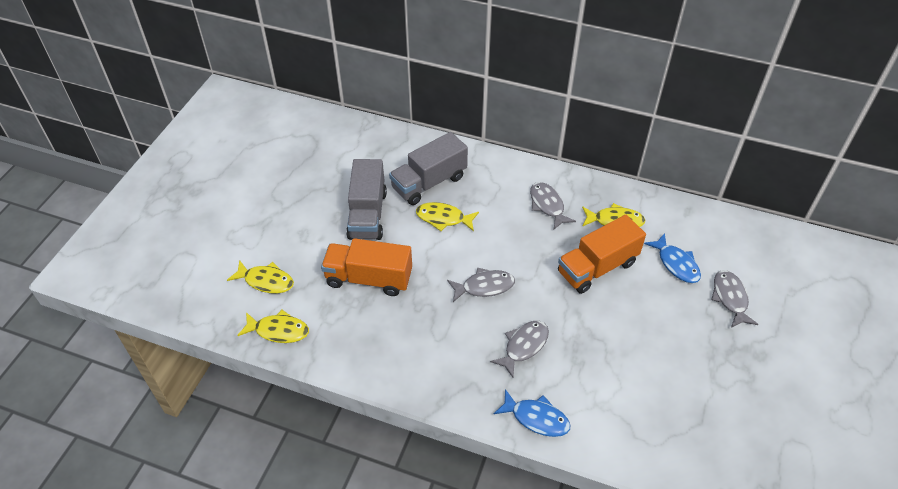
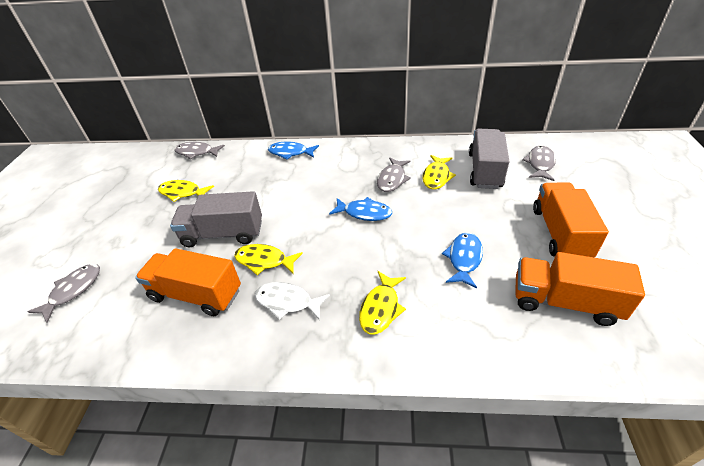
blue fish: 2 -> 3
orange truck: 2 -> 3
white fish: 0 -> 1

